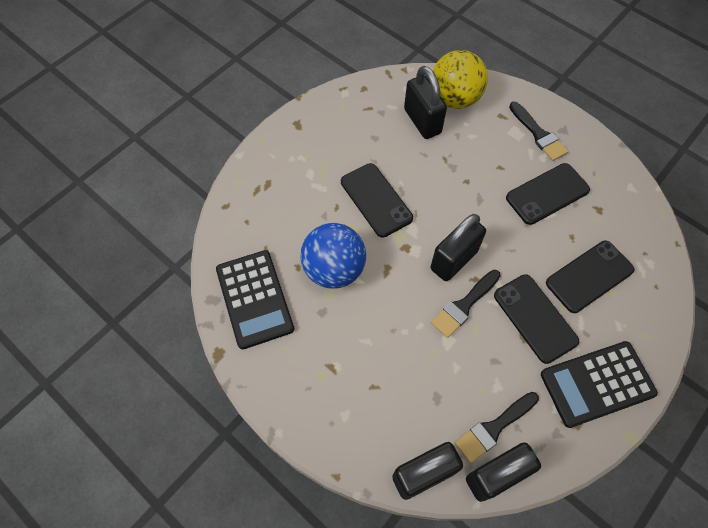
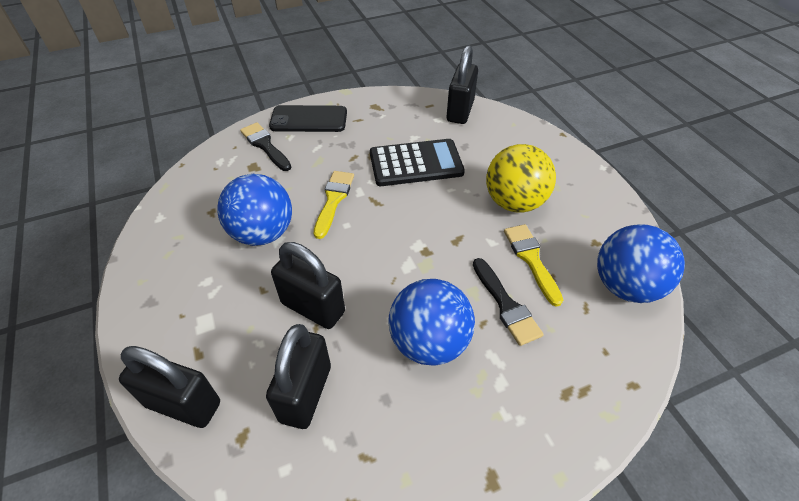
black brush: 3 -> 2
black calculator: 2 -> 1
black phone: 4 -> 1
blue ball: 1 -> 3
yellow brush: 0 -> 2

